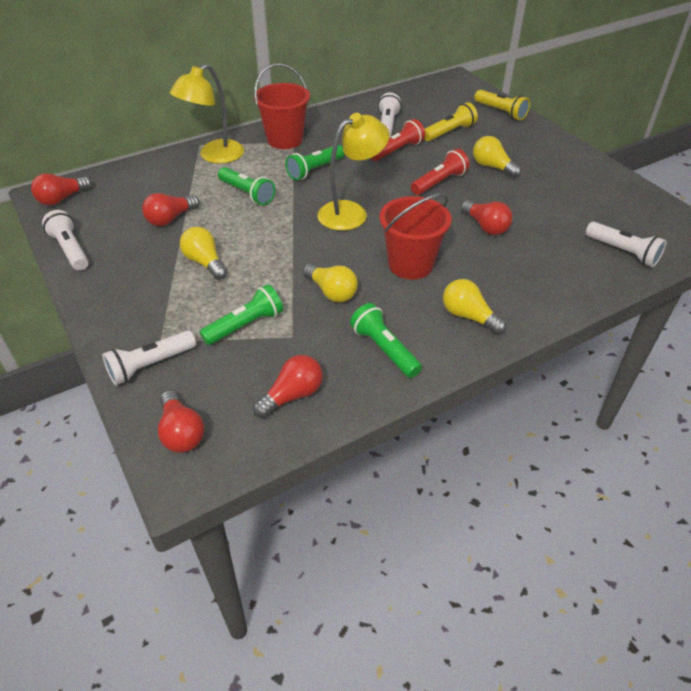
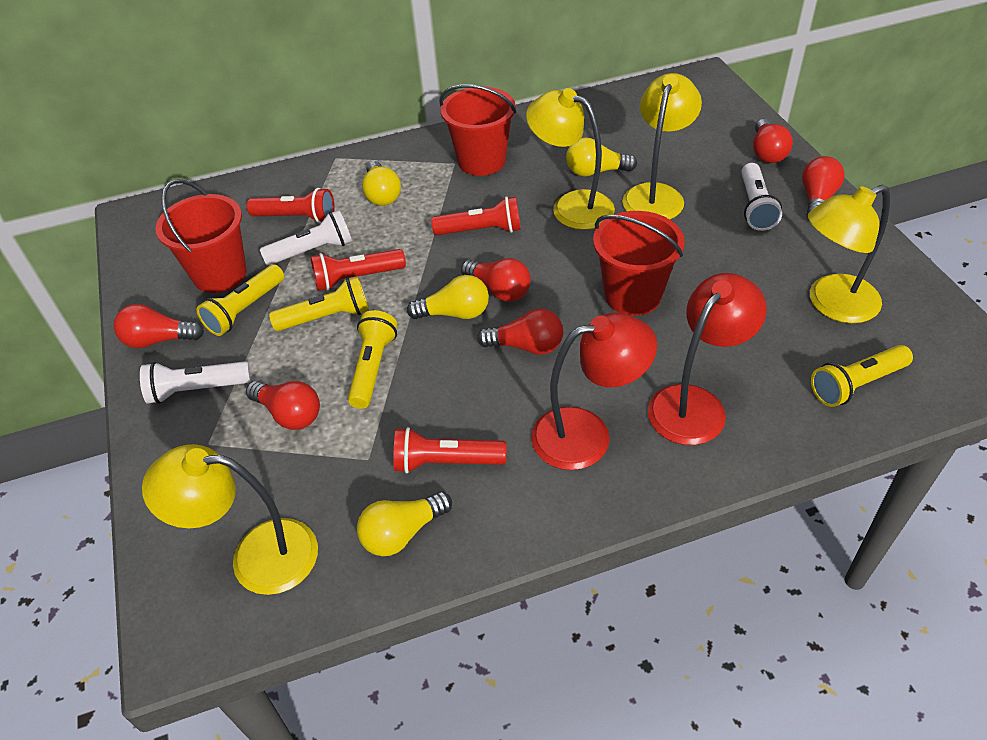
green flashlight: 4 -> 0
red bucket: 2 -> 3
red flashlight: 2 -> 4
red lamp: 0 -> 2
red light bulb: 5 -> 6
white flashlight: 4 -> 3
yellow flashlight: 2 -> 4
yellow lamp: 2 -> 4

